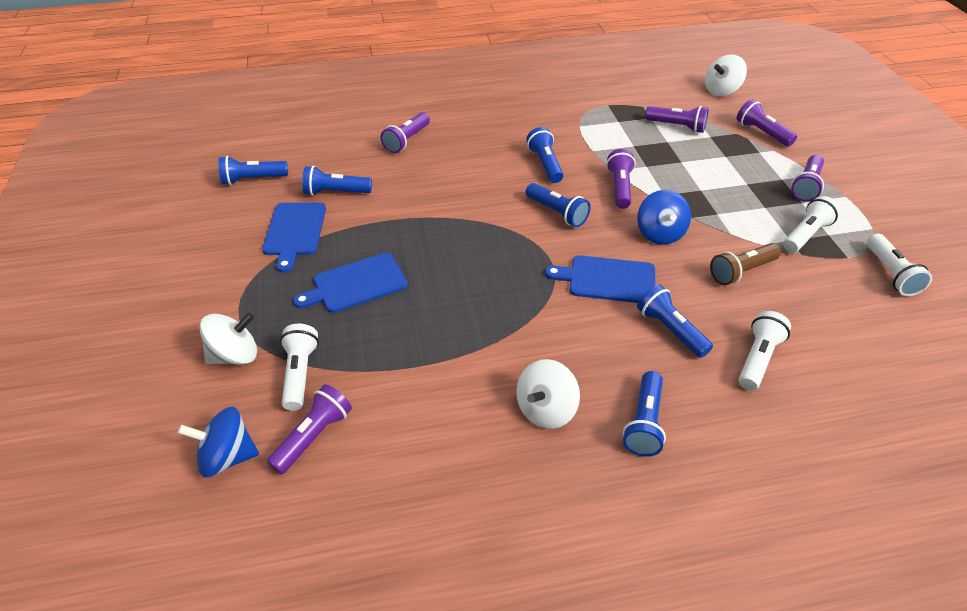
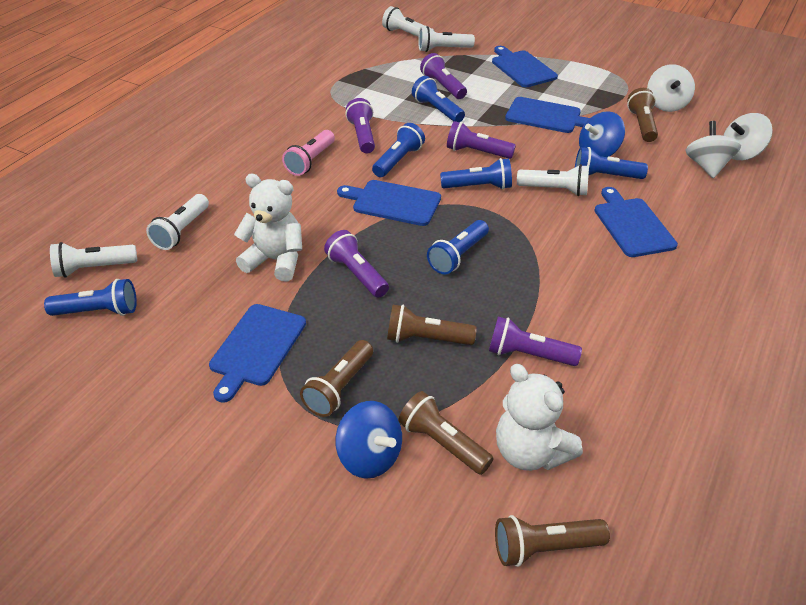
blue cutting board: 3 -> 5
brown flashlight: 1 -> 5
pink flashlight: 0 -> 1
purple flashlight: 6 -> 5
white flashlight: 4 -> 5
white teddy bear: 0 -> 2

